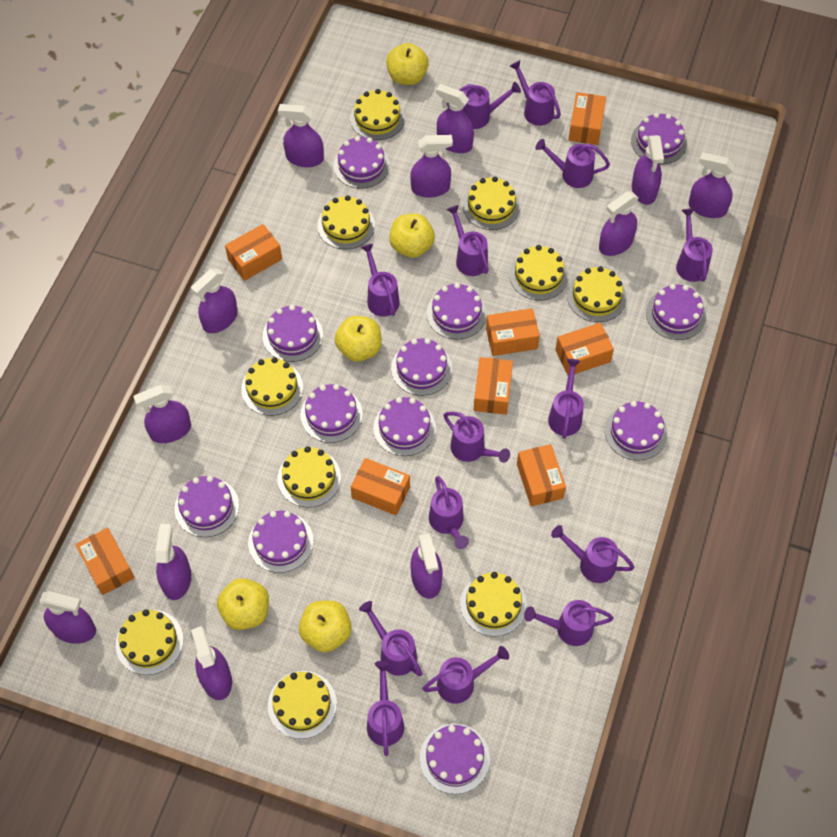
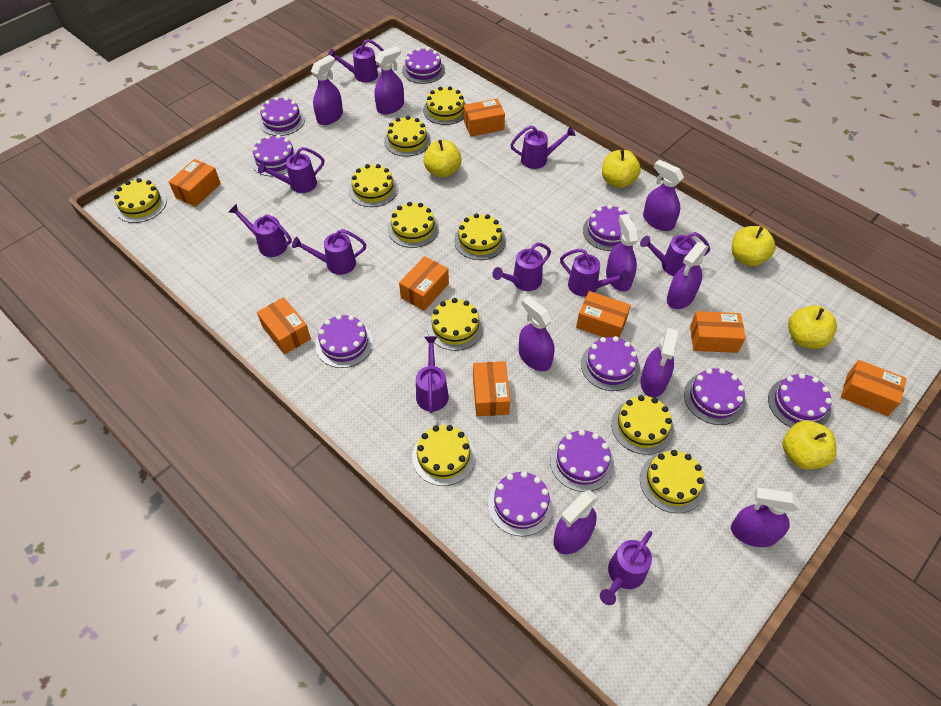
purple cake: 12 -> 10
purple spray bottle: 12 -> 9
purple watering can: 14 -> 10

